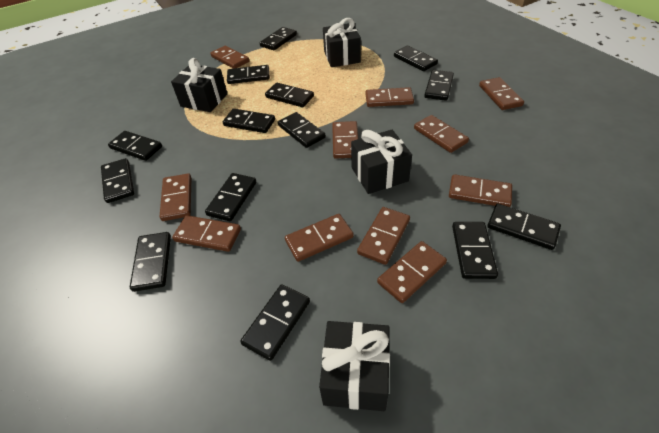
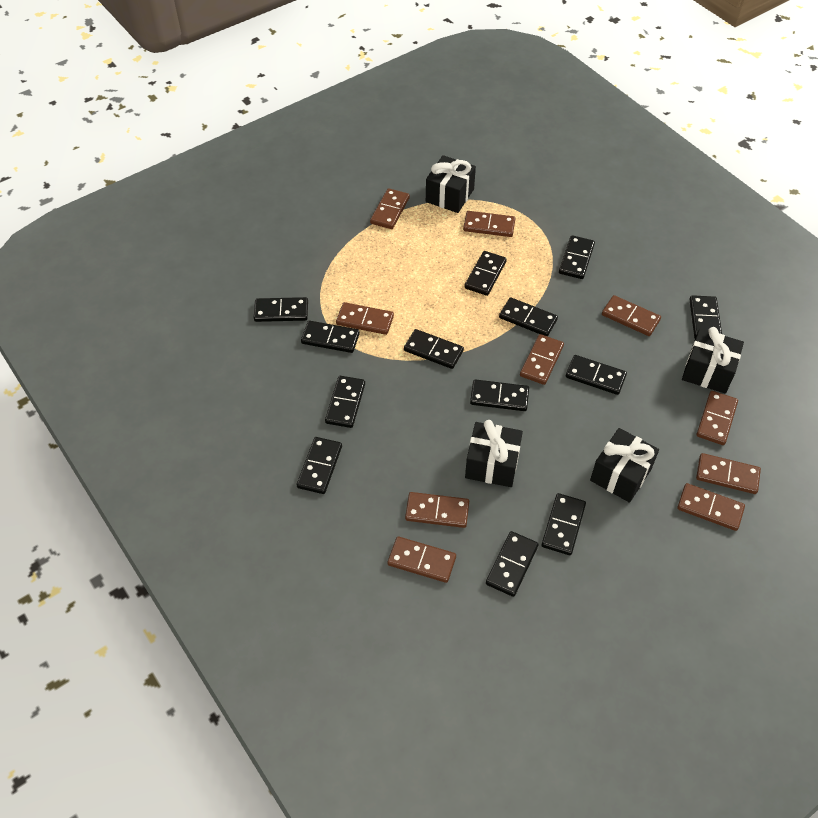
black domino: 14 -> 13
brown domino: 11 -> 10

